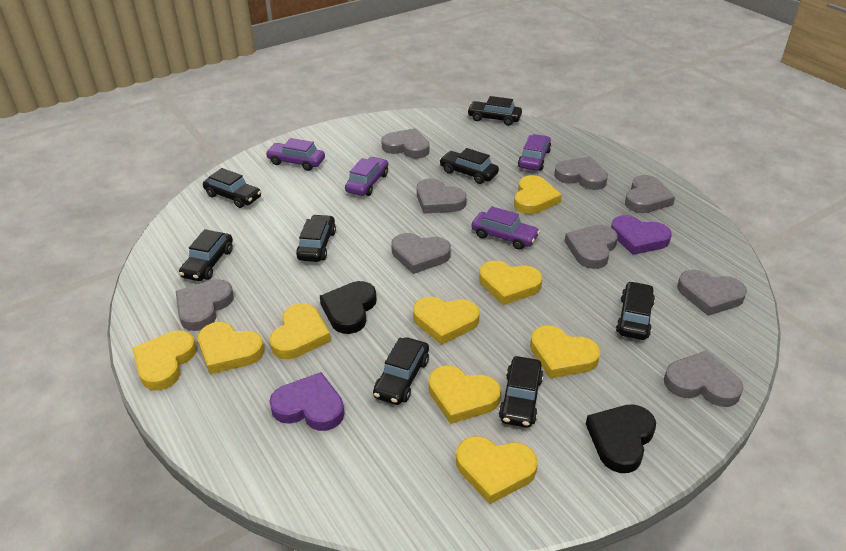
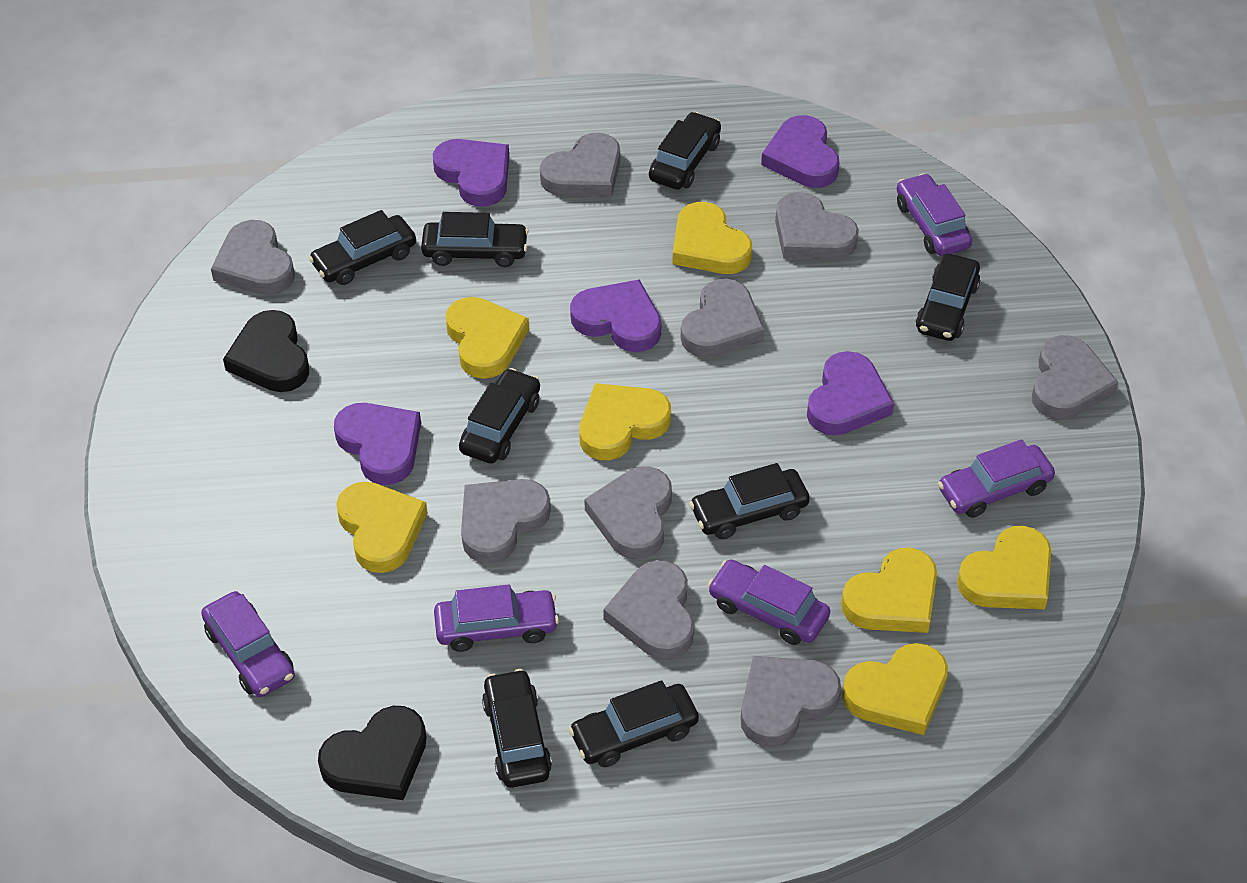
purple car: 4 -> 5
purple heart: 2 -> 5
yellow heart: 9 -> 7

